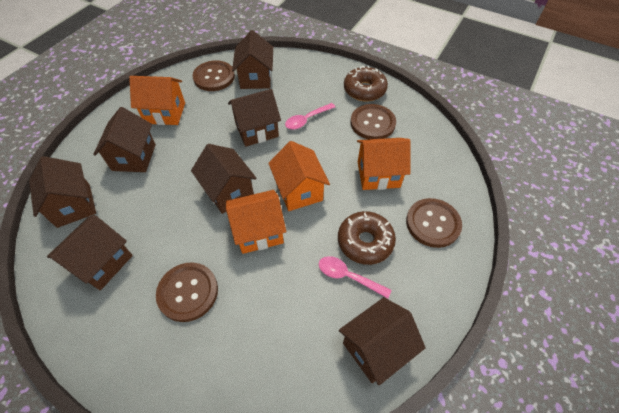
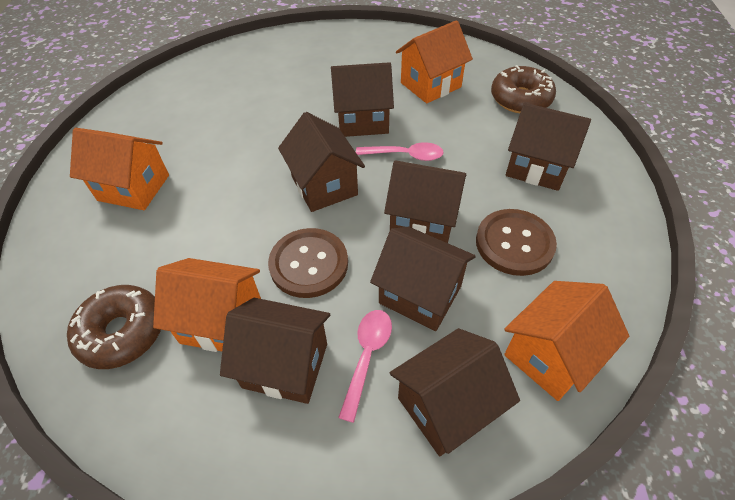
brown button: 4 -> 2

